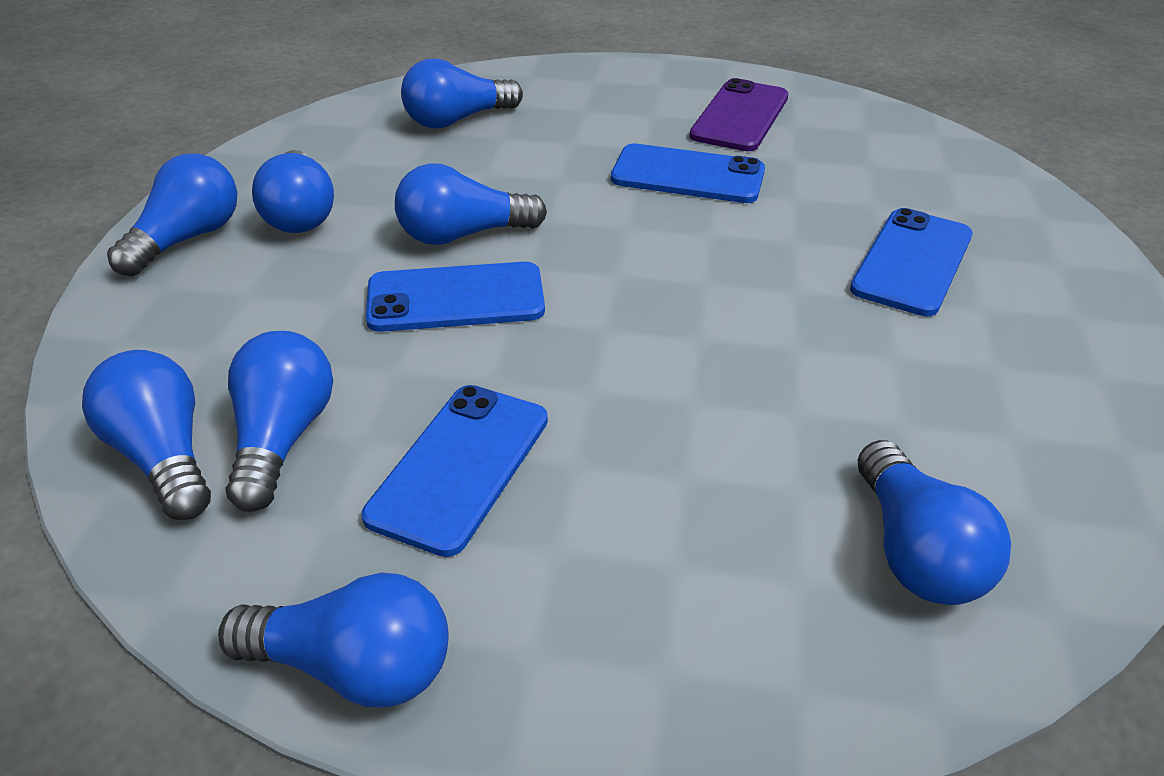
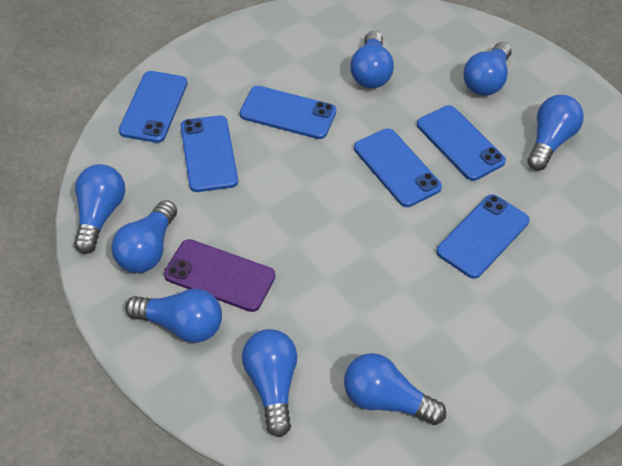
blue phone: 4 -> 6

